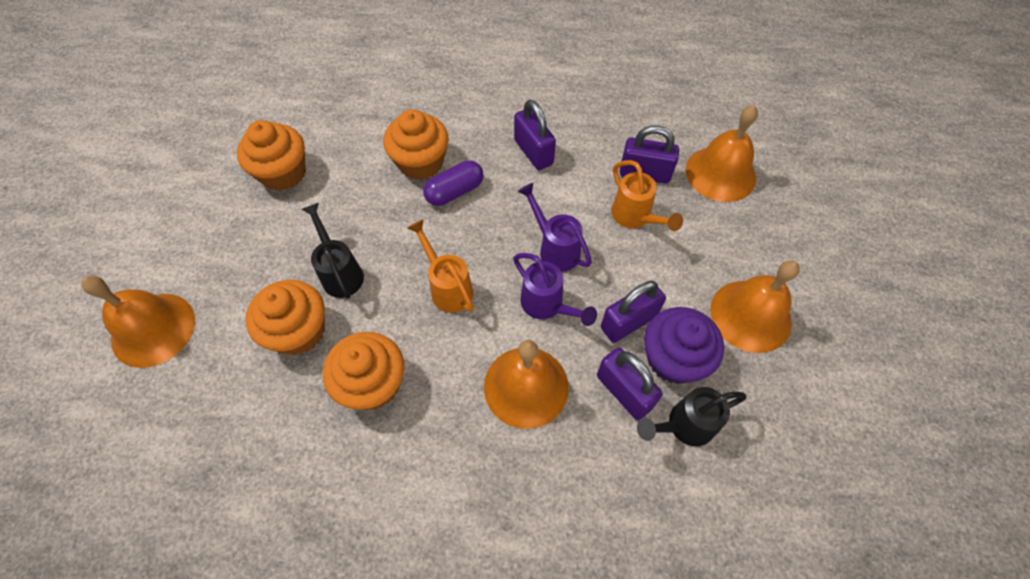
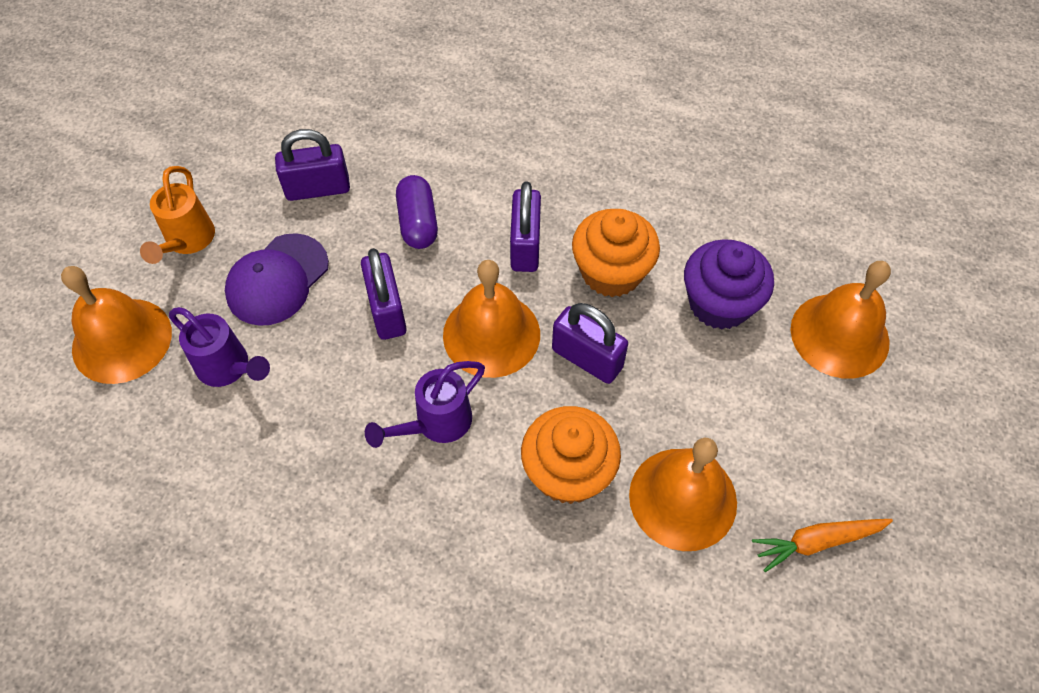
black watering can: 2 -> 0
orange carrot: 0 -> 1
orange cupcake: 4 -> 2
orange watering can: 2 -> 1
purple cap: 0 -> 1

